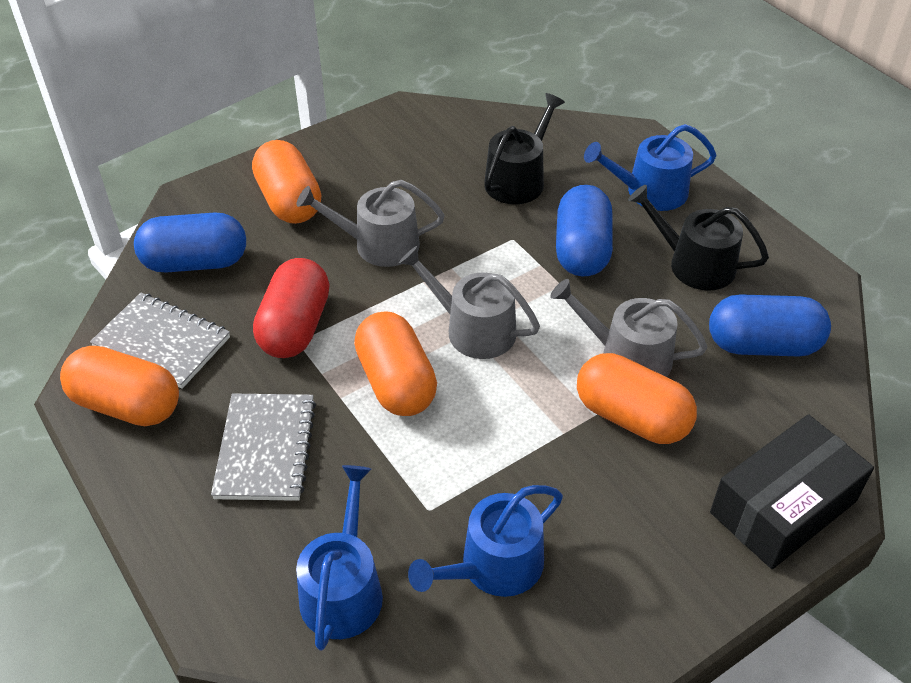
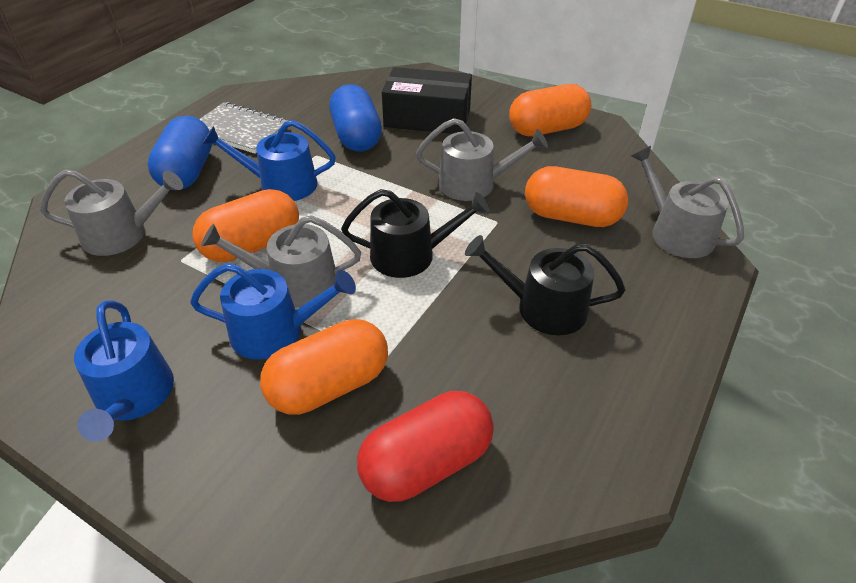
blue capsule: 3 -> 2
grey notebook: 2 -> 1
grey watering can: 3 -> 4

